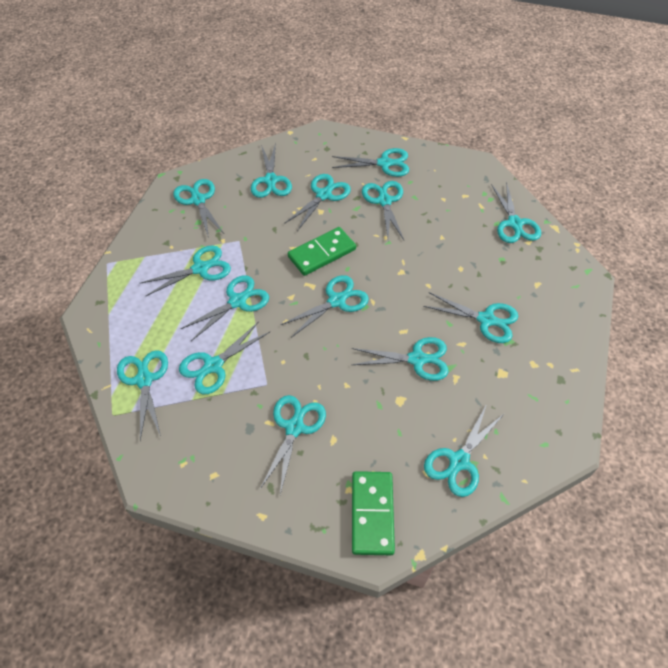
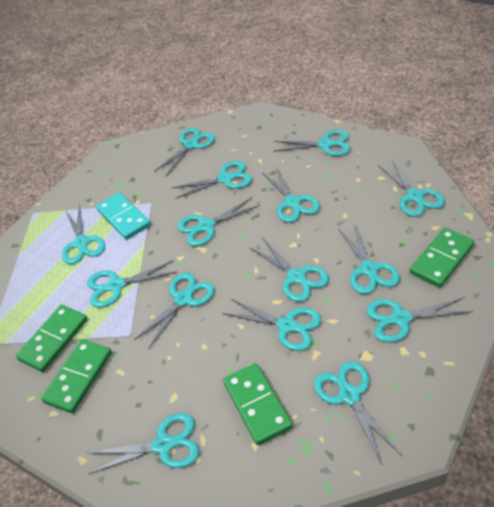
green domino: 2 -> 4
turquoise domino: 0 -> 1

